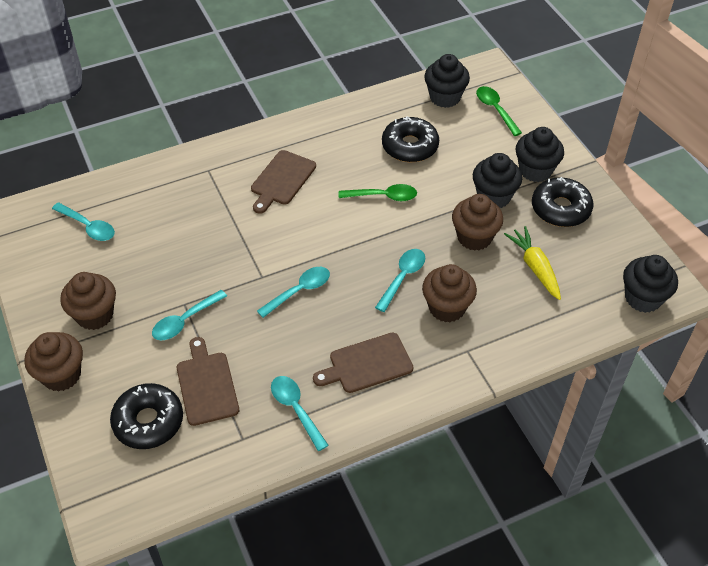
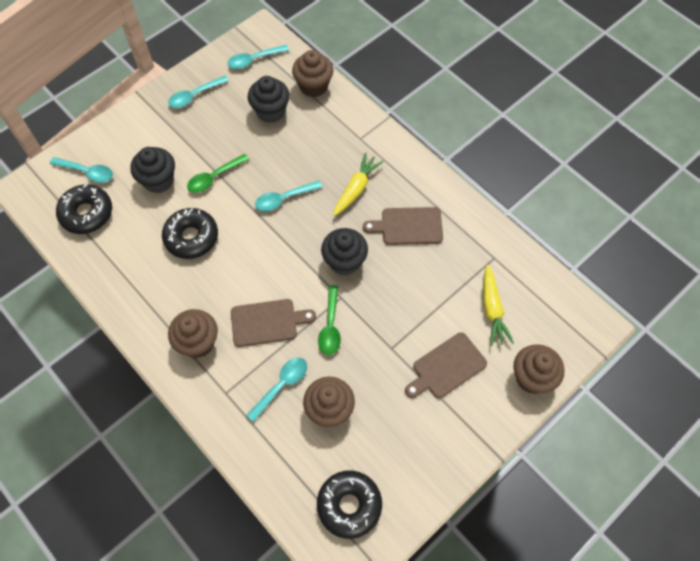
black cupcake: 4 -> 3
yellow carrot: 1 -> 2

